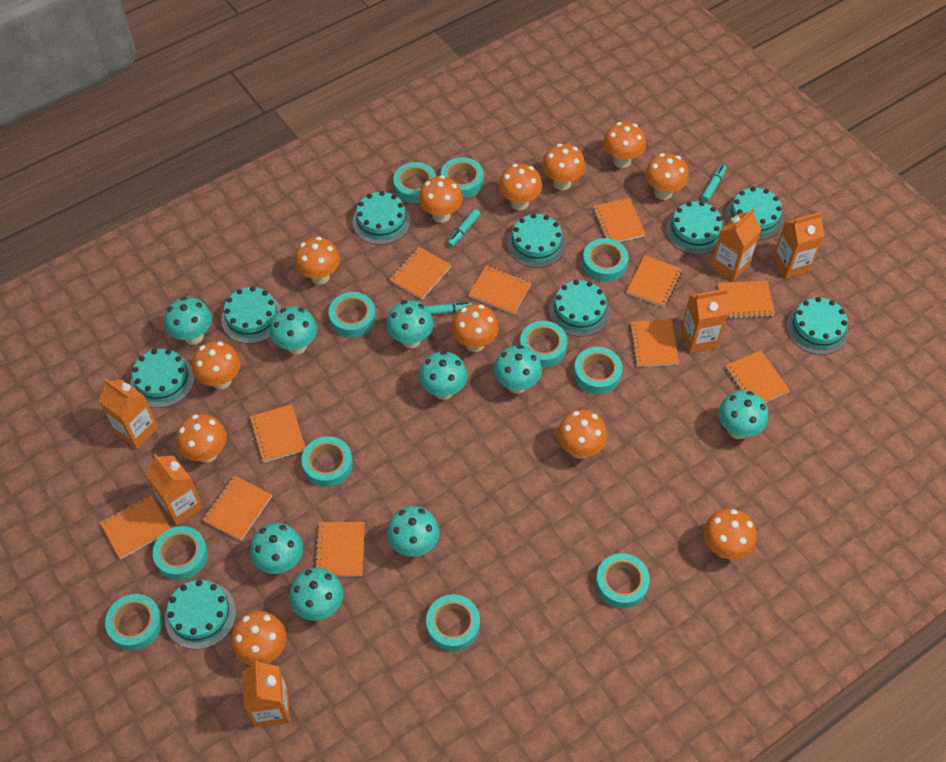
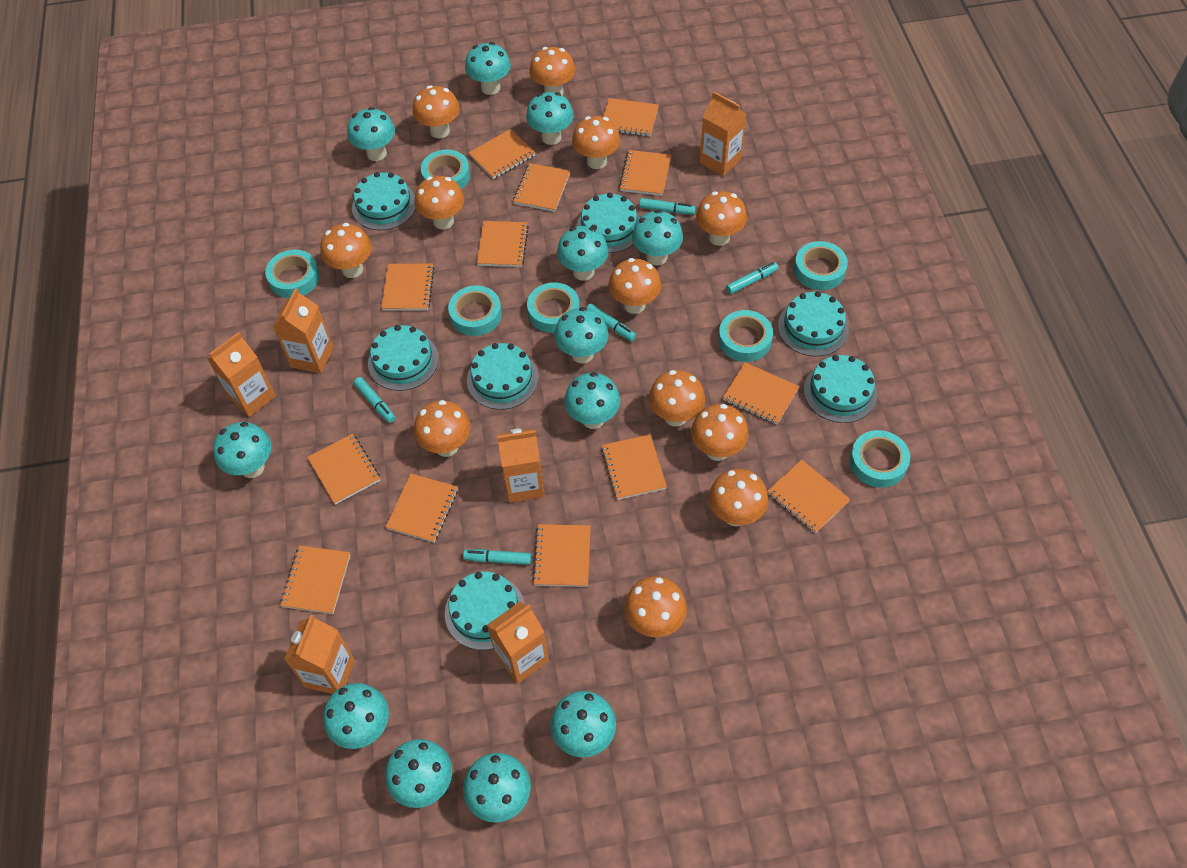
orange notebook: 11 -> 13
turquoise cake: 9 -> 7
turquoise marker: 3 -> 5
turquoise mushroom: 9 -> 12
turquoise tape: 11 -> 7

